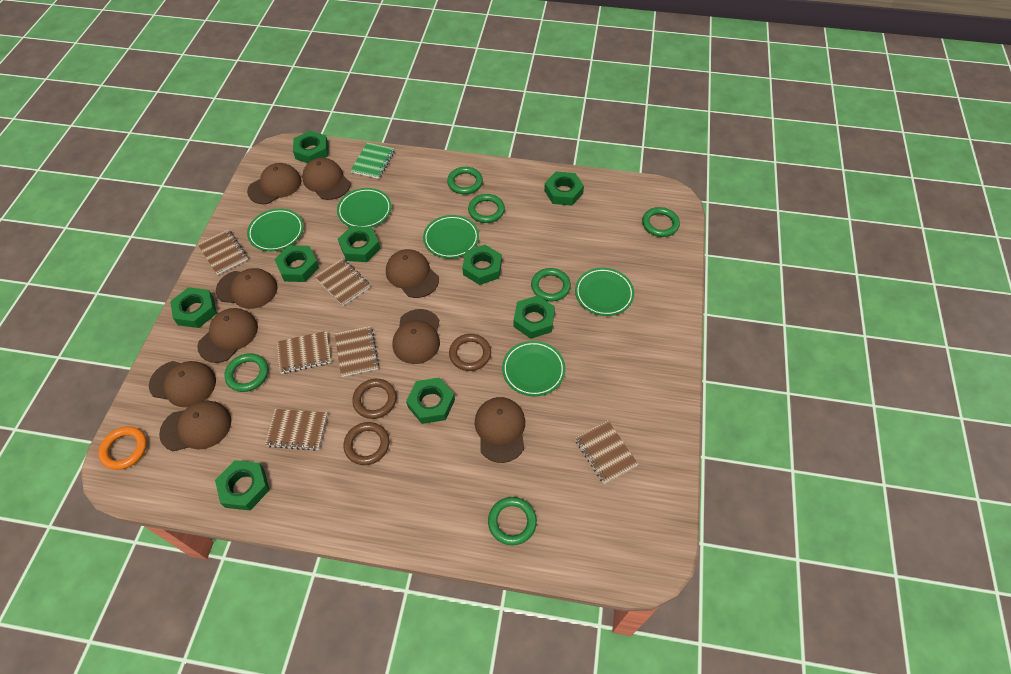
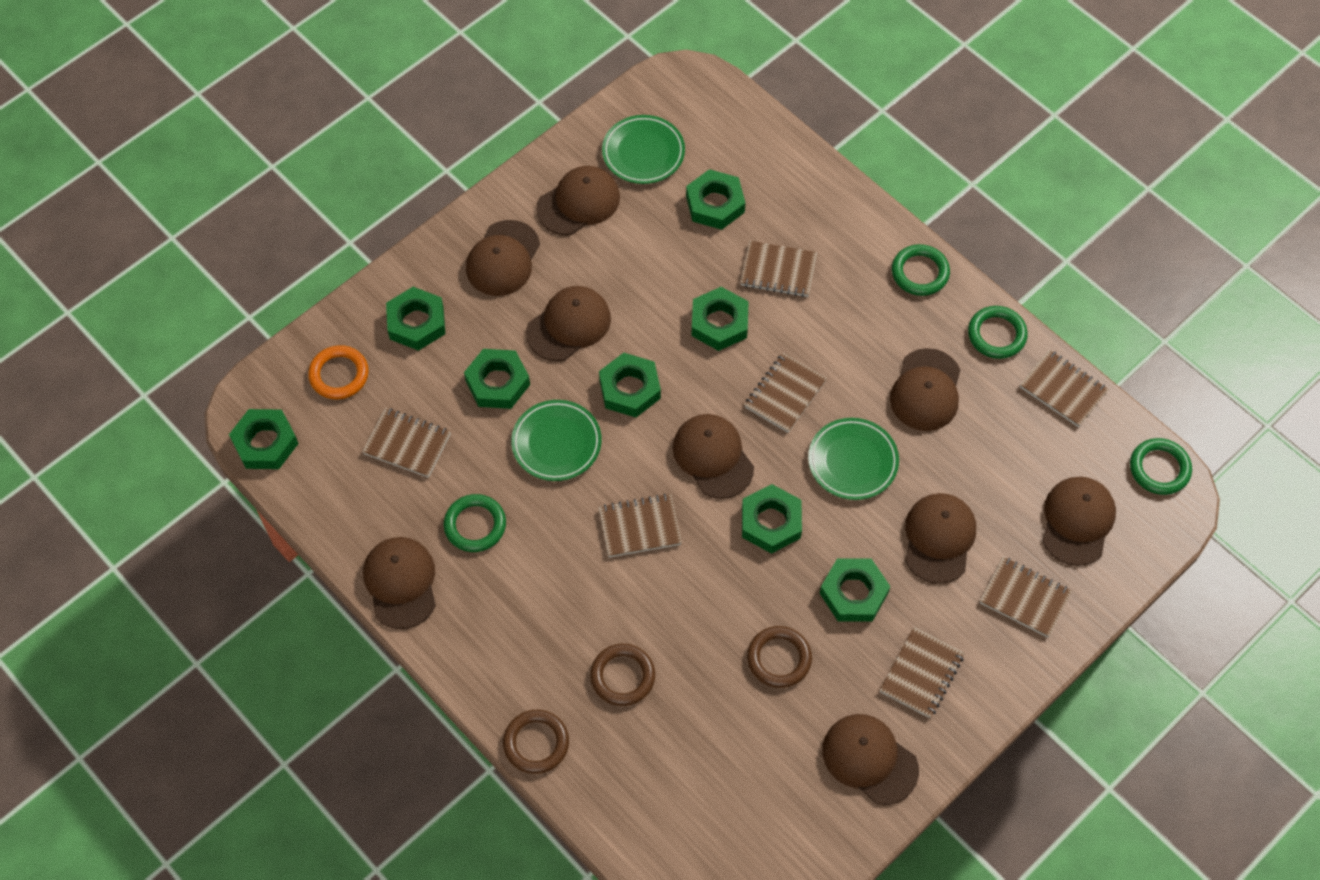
brown notebook: 6 -> 7
green notebook: 1 -> 0
green nut: 9 -> 8
green plate: 5 -> 3
green ring: 6 -> 4

